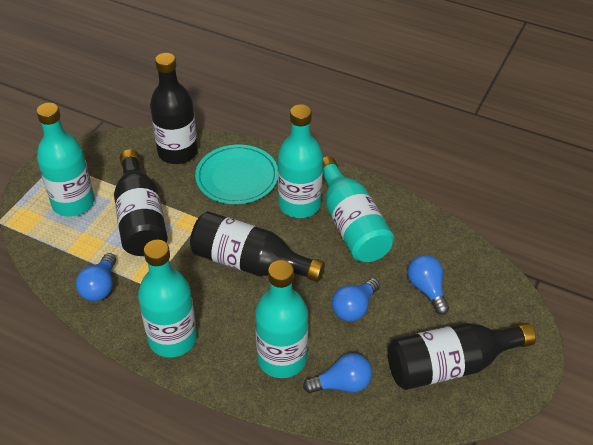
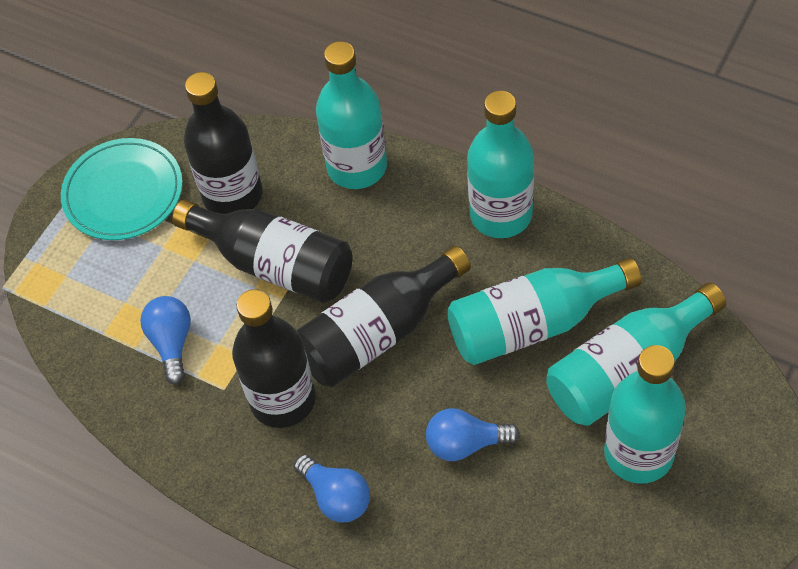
blue light bulb: 4 -> 3

